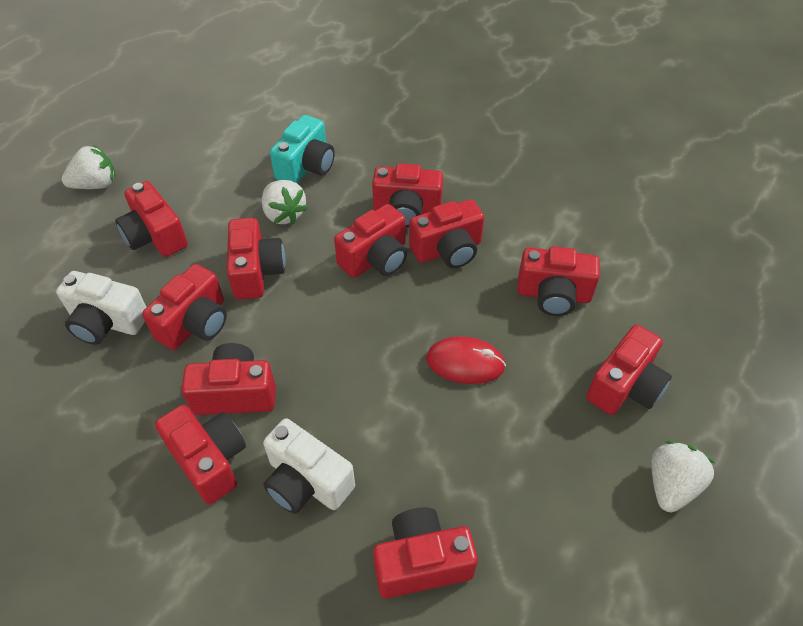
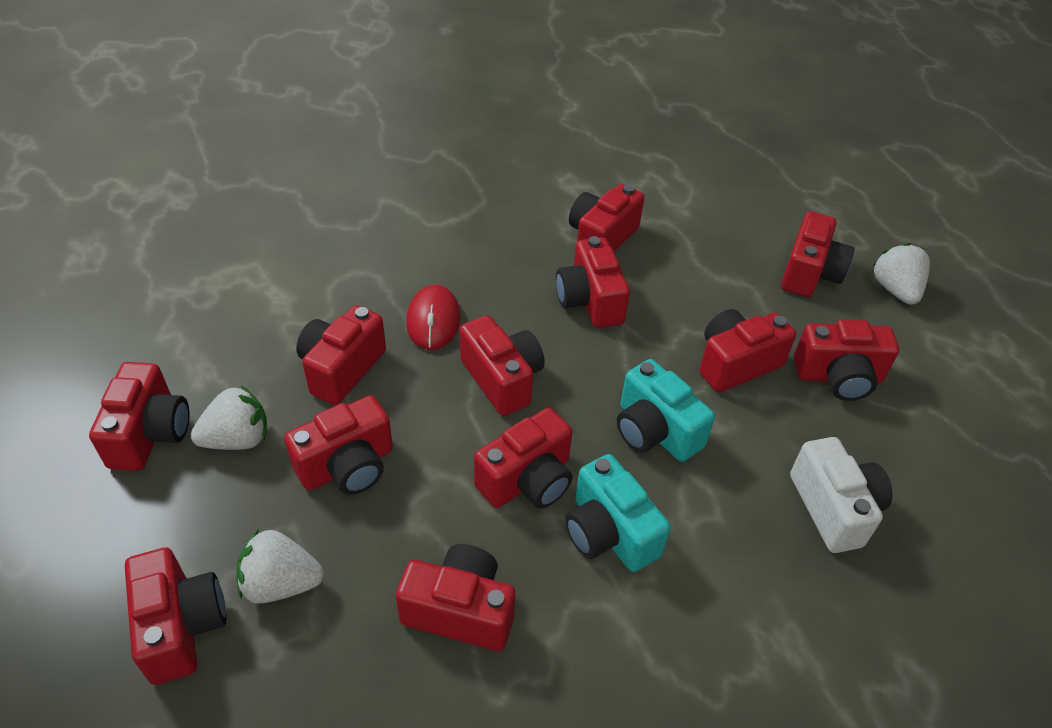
red camera: 11 -> 12
turquoise camera: 1 -> 2
white camera: 2 -> 1

